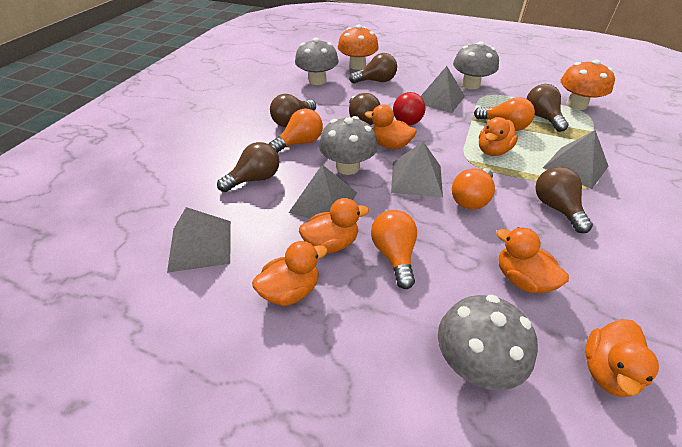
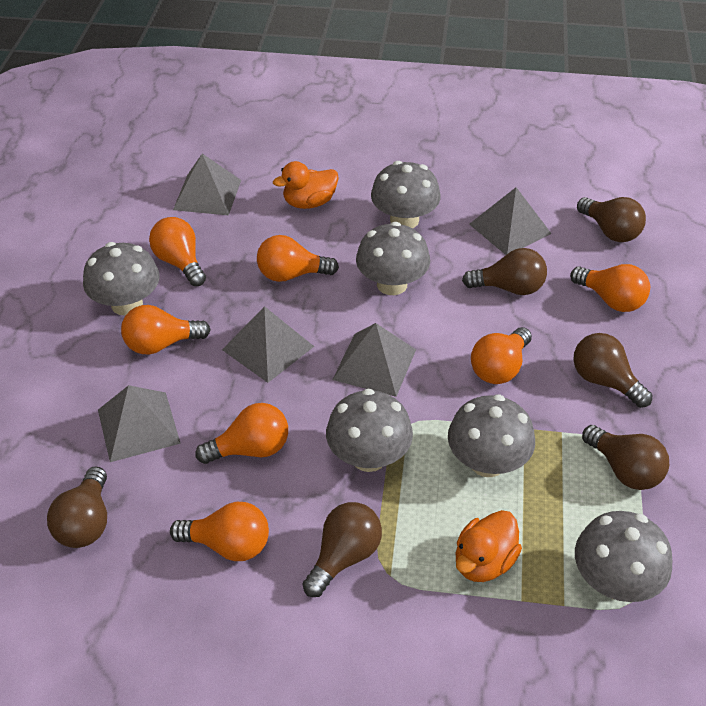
grey mushroom: 4 -> 6
orange duck: 6 -> 2
orange light bulb: 4 -> 7
orange mushroom: 2 -> 0
red light bulb: 1 -> 0

